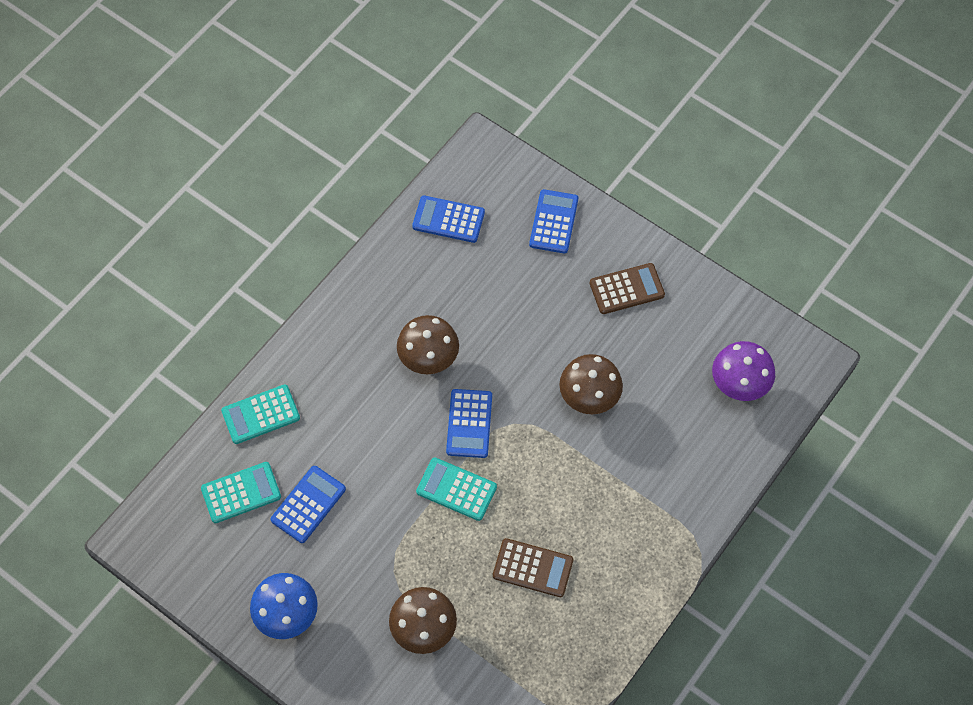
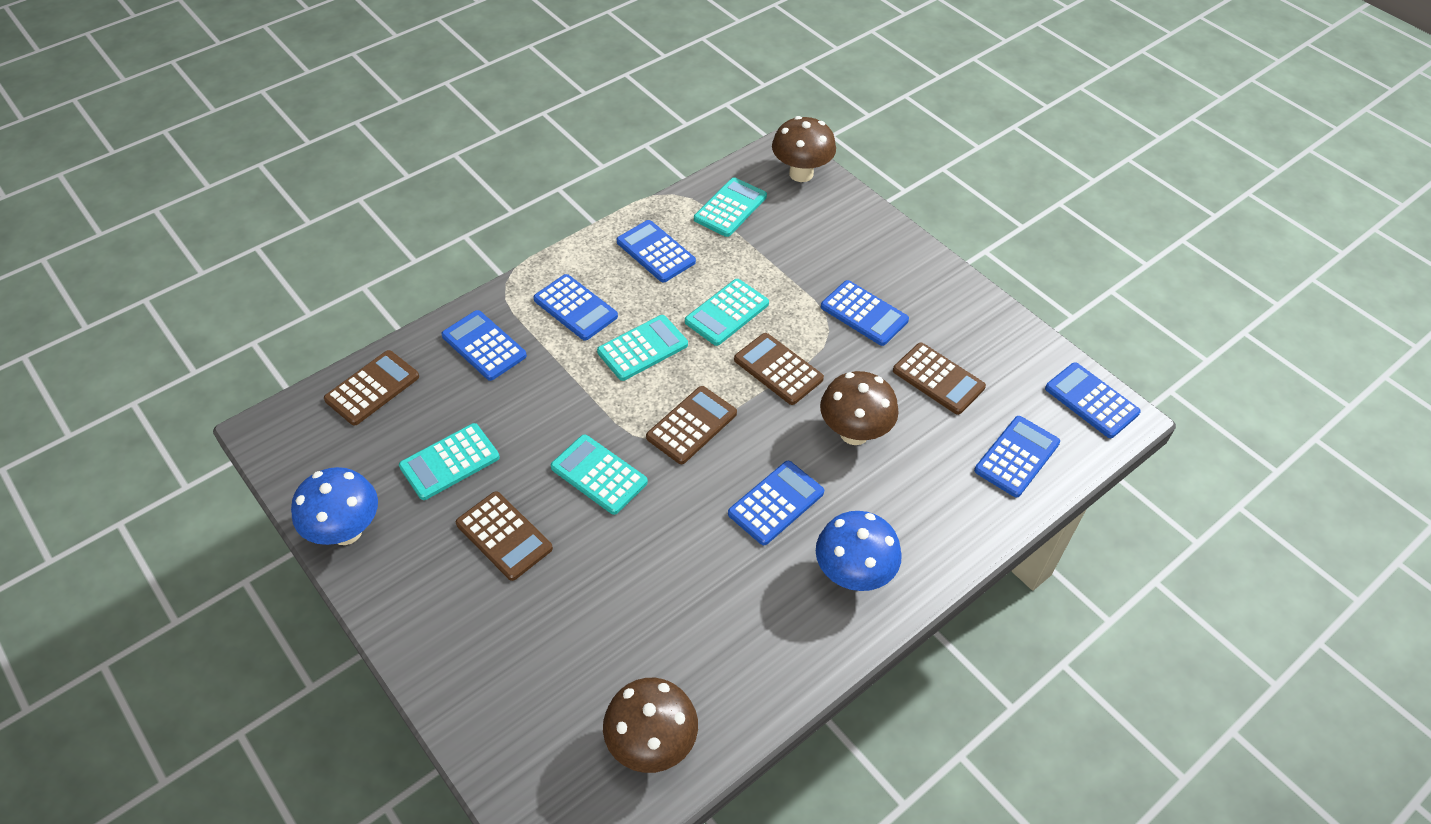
blue calculator: 4 -> 7
blue mushroom: 1 -> 2
brown calculator: 2 -> 5
purple mushroom: 1 -> 0
turquoise calculator: 3 -> 5

